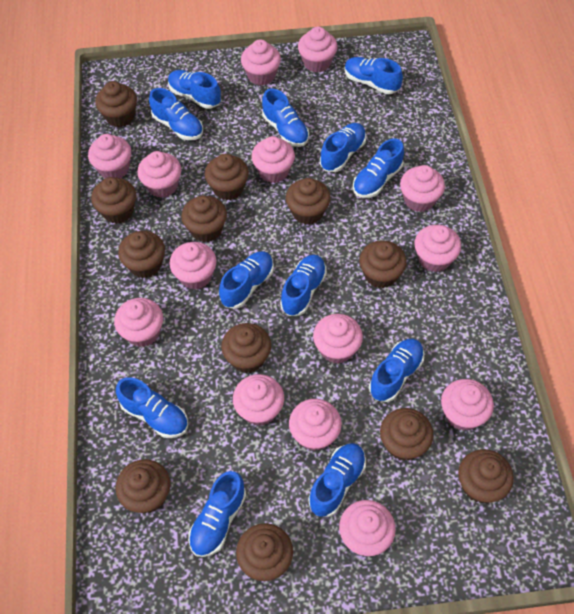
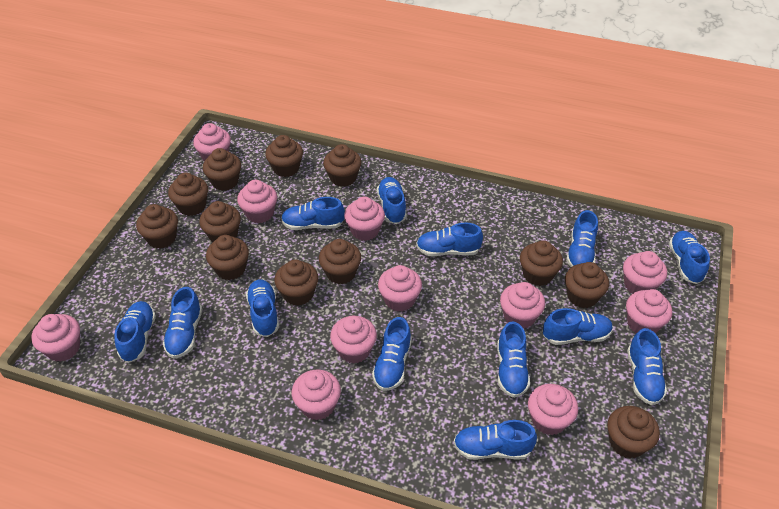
blue shoe: 12 -> 13
pink cupcake: 14 -> 11

